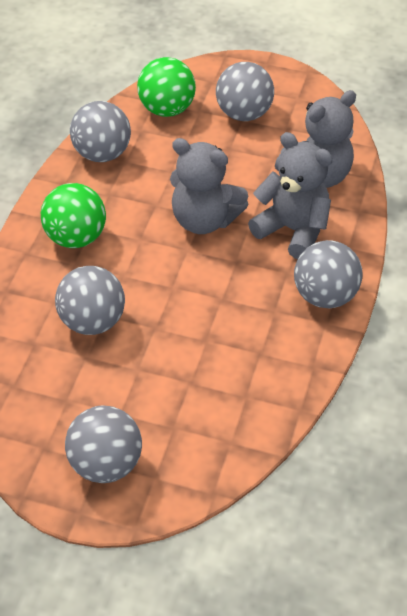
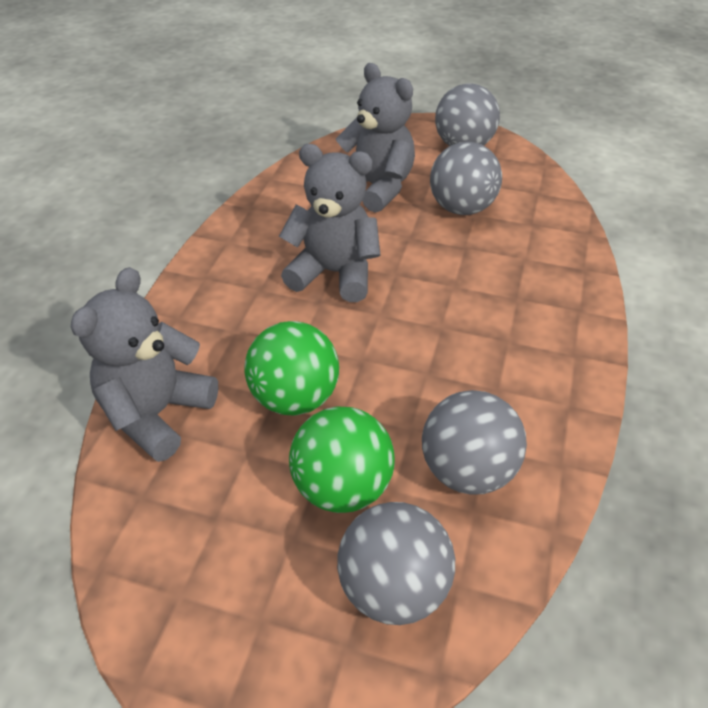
grey ball: 5 -> 4

